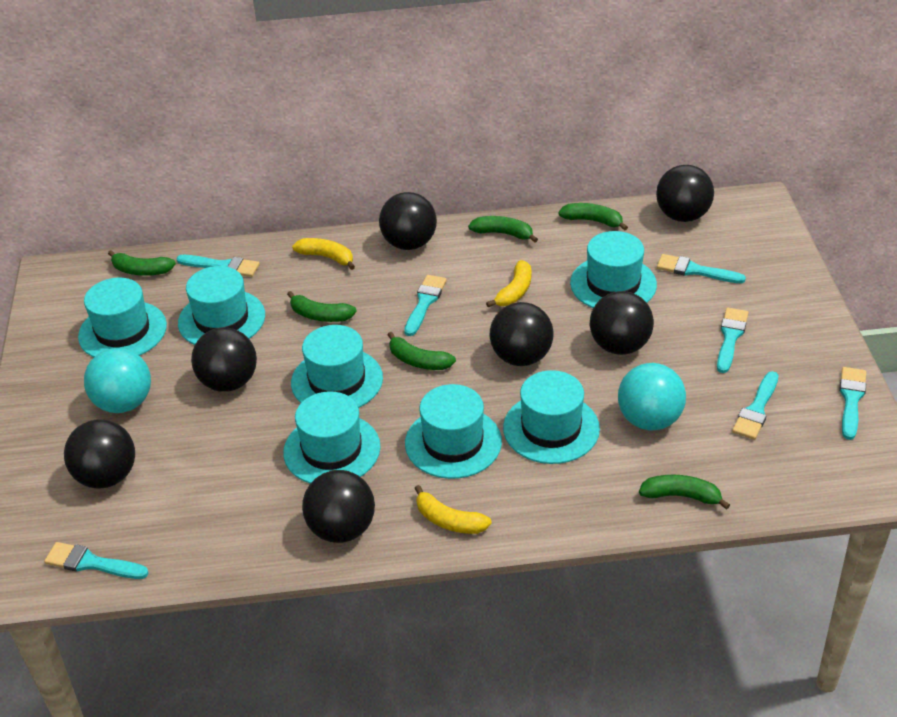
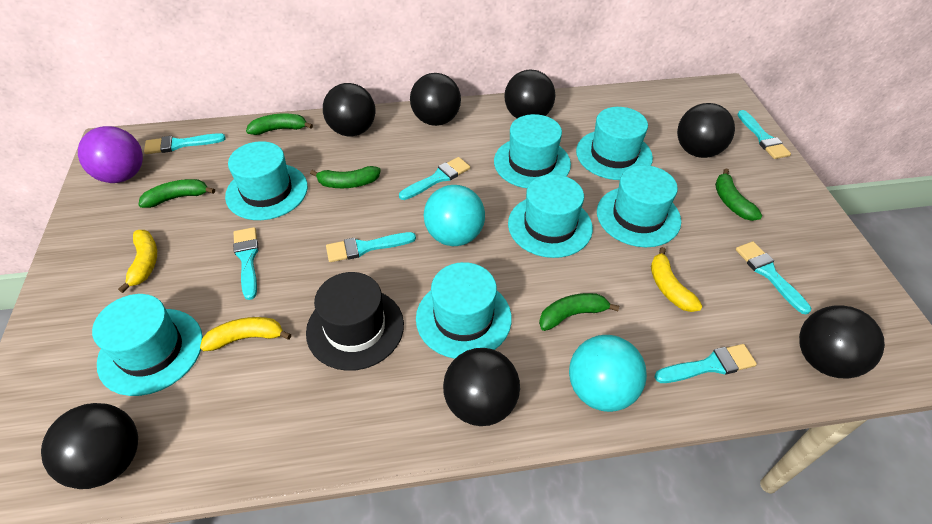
black hat: 0 -> 1
green banana: 6 -> 5
purple ball: 0 -> 1

